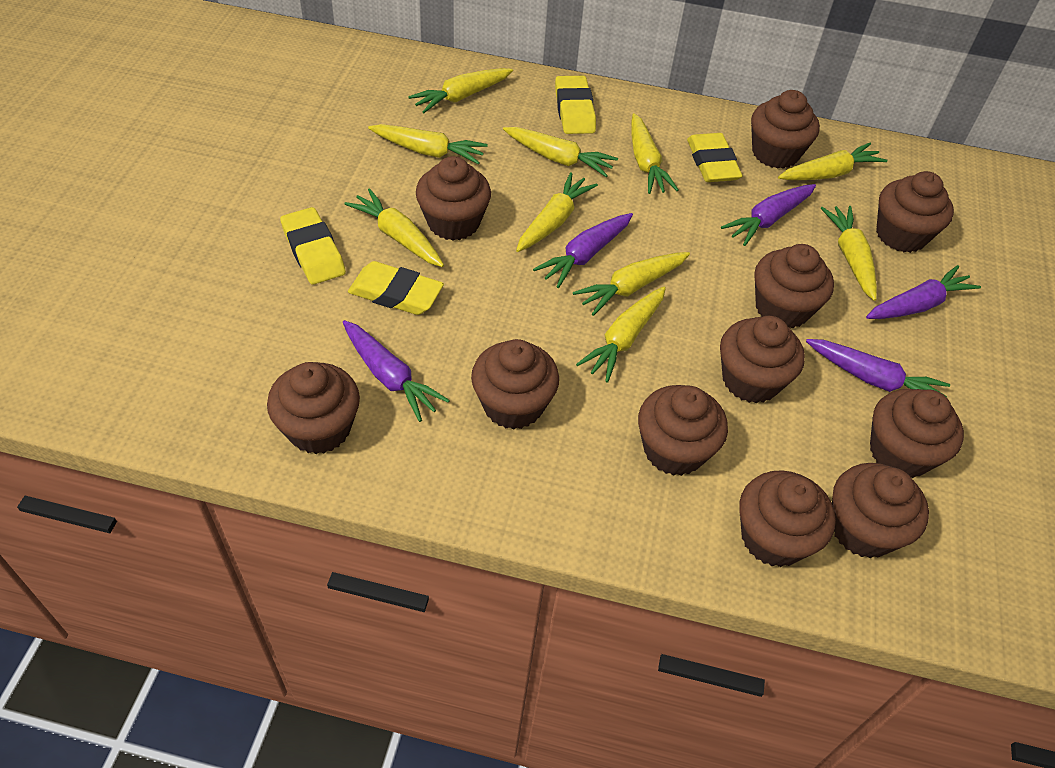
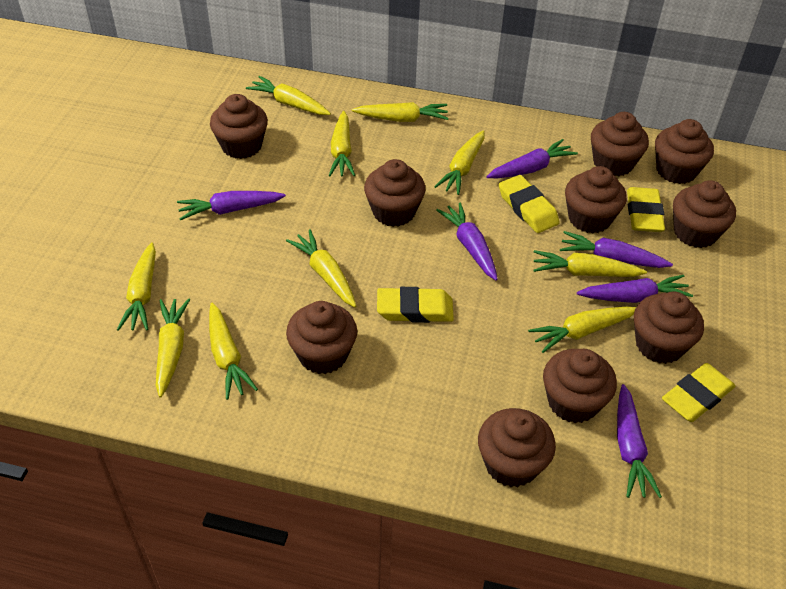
brown cupcake: 11 -> 10
purple carrot: 5 -> 6

